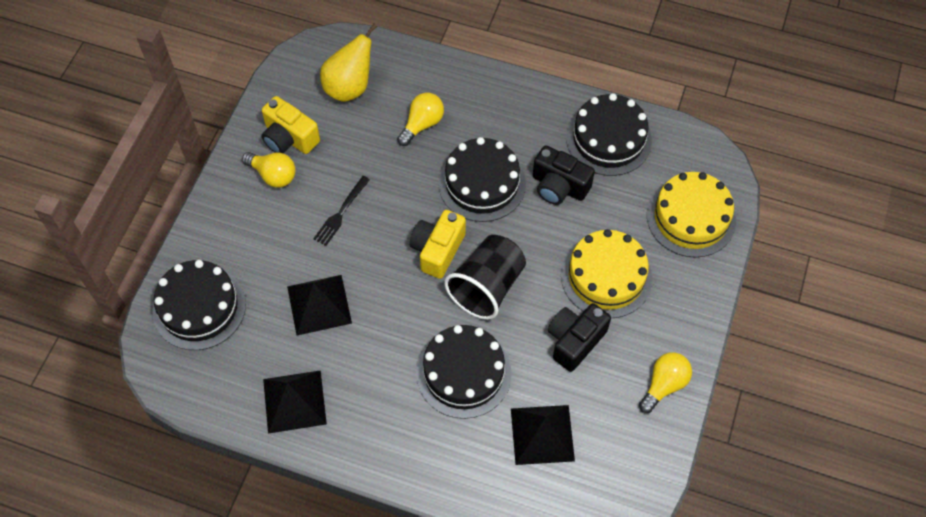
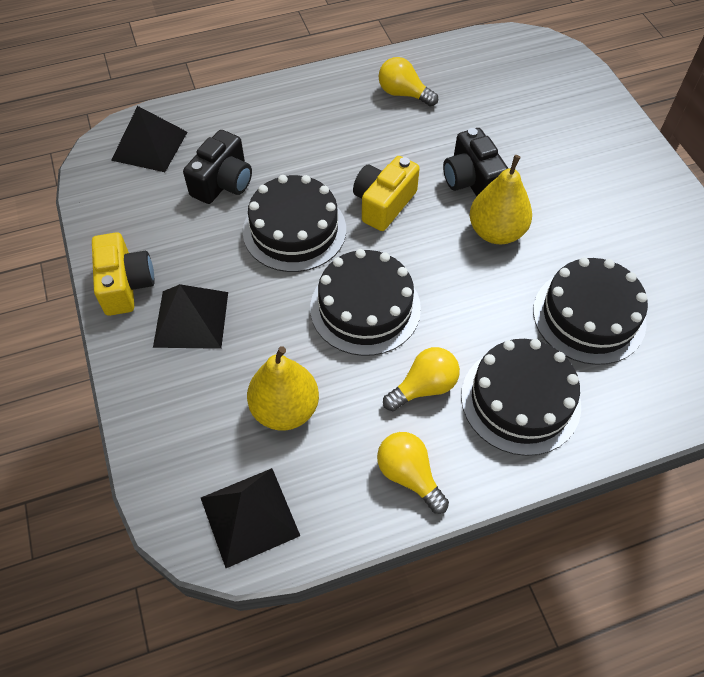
black cup: 1 -> 0
black fork: 1 -> 0
yellow cake: 2 -> 0
yellow pear: 1 -> 2

